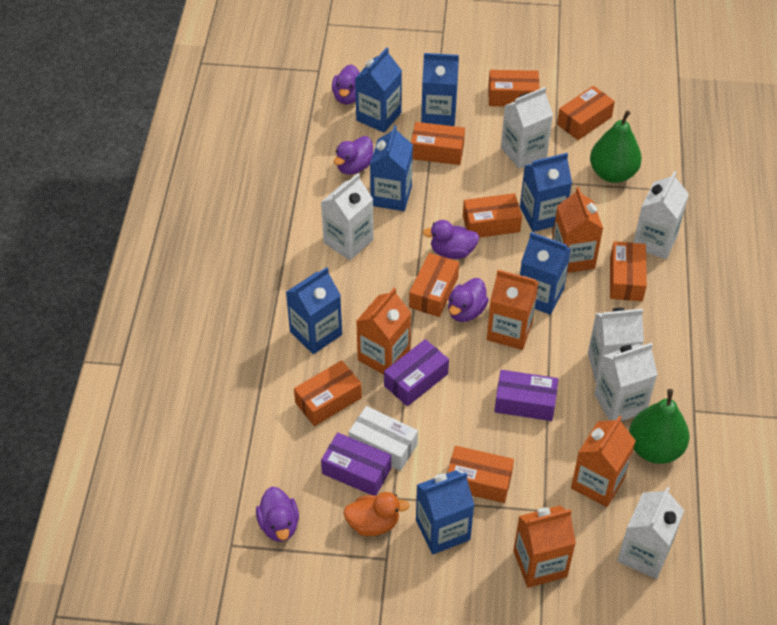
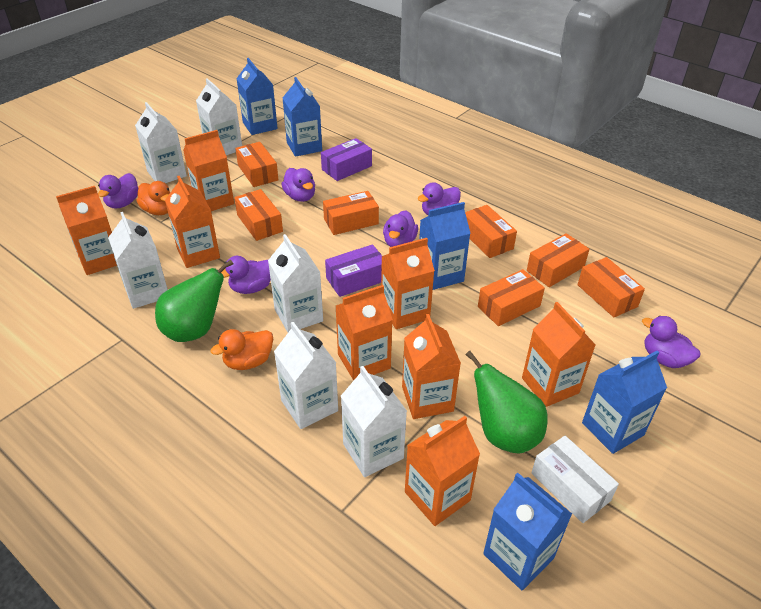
blue carton: 7 -> 5
orange box: 8 -> 7
orange carton: 5 -> 8
orange duck: 1 -> 2
purple box: 3 -> 2
purple duck: 5 -> 6

